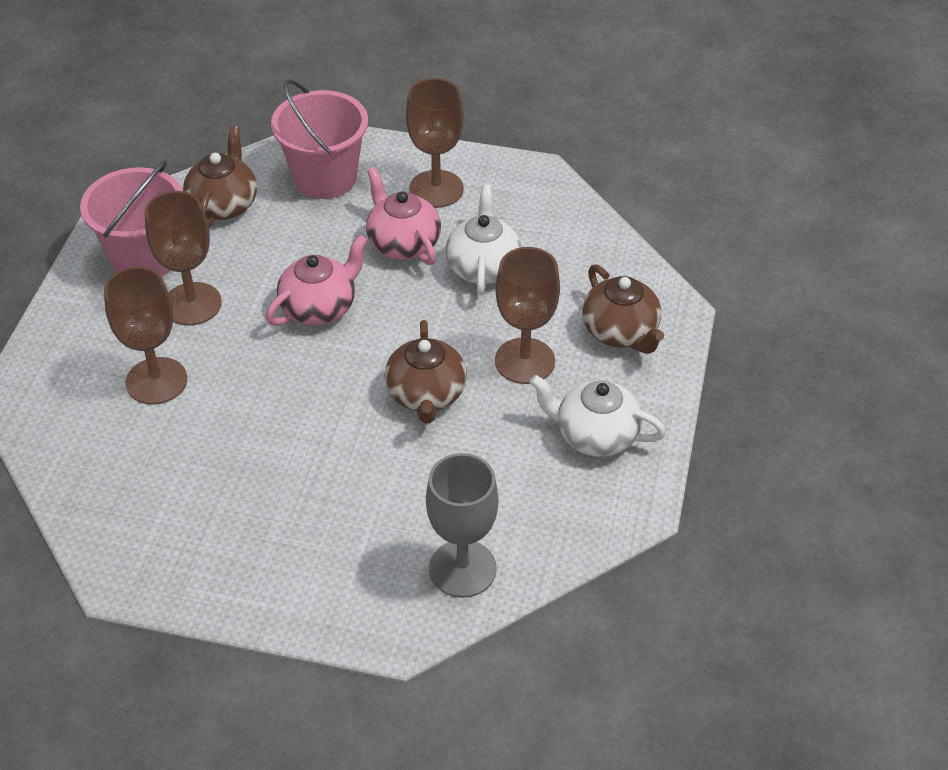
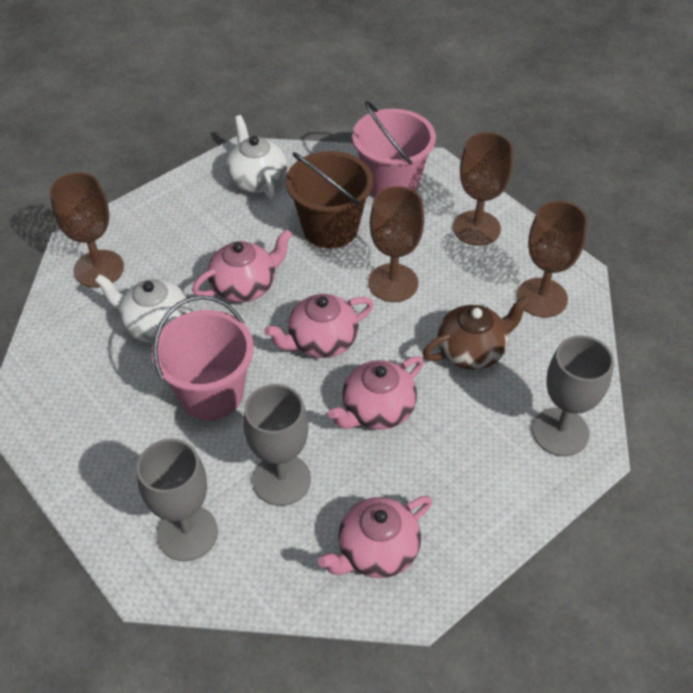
brown bucket: 0 -> 1
brown teapot: 3 -> 1
grey goblet: 1 -> 3
pink teapot: 2 -> 4

